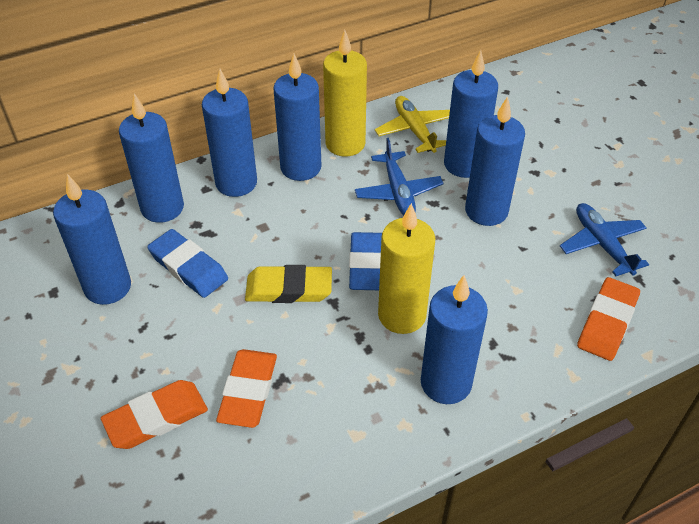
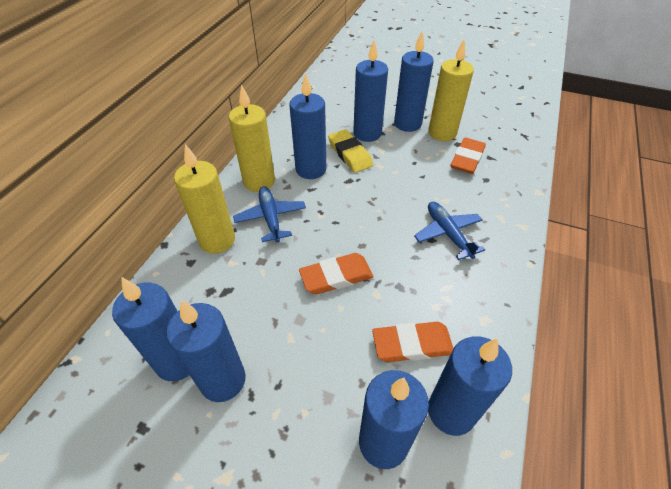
blue eraser: 2 -> 0
yellow candle: 2 -> 3
yellow plane: 1 -> 0

